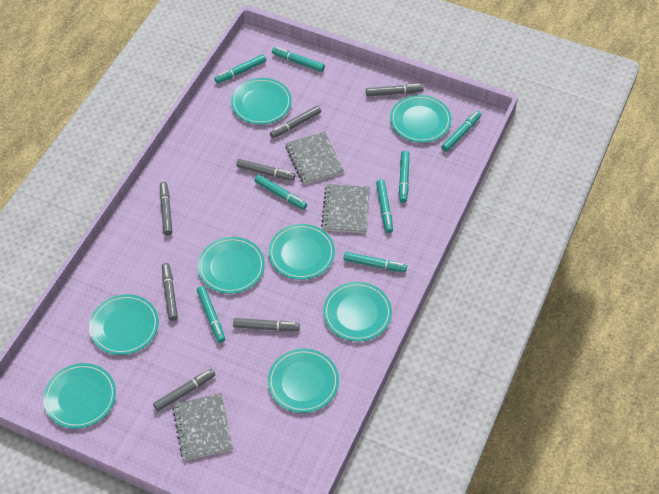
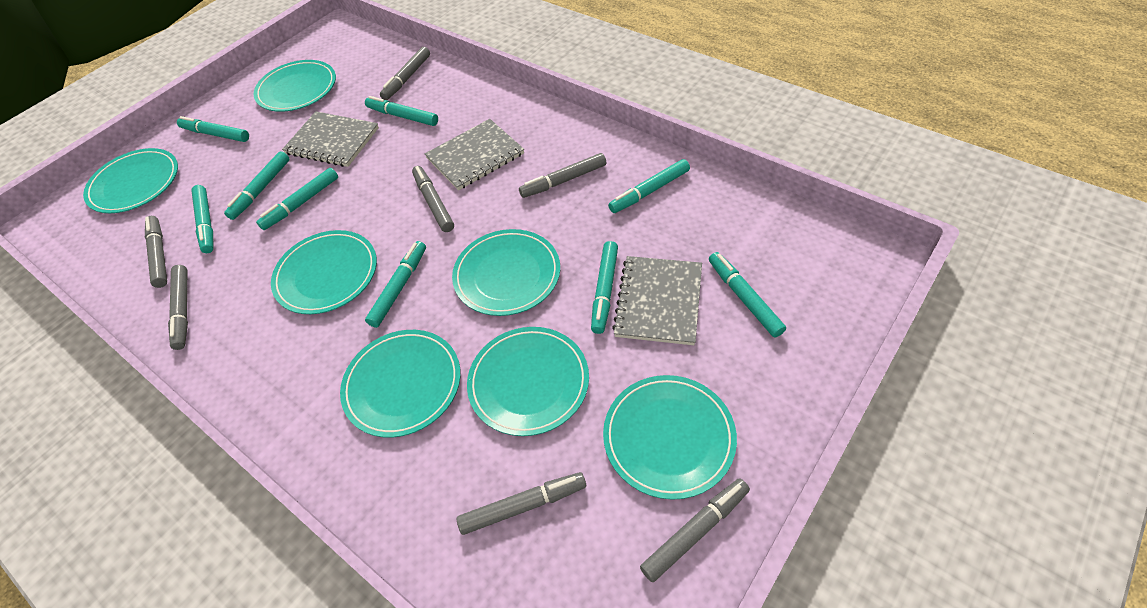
turquoise marker: 8 -> 9
turquoise plate: 8 -> 7

